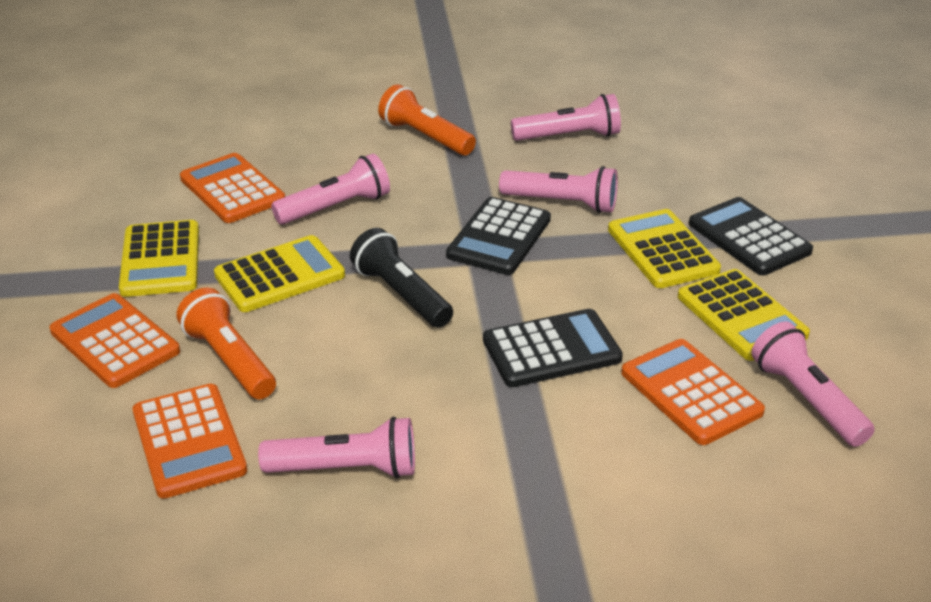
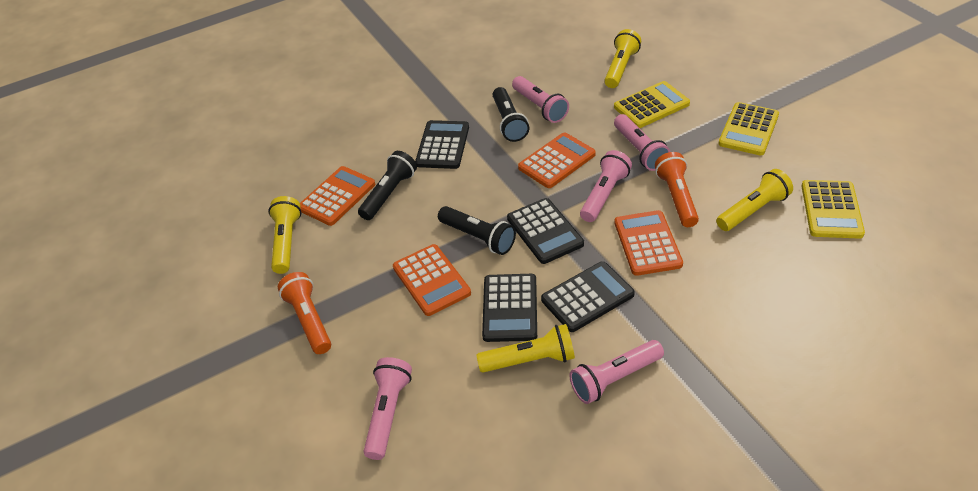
black calculator: 3 -> 4
black flashlight: 1 -> 3
yellow calculator: 4 -> 3
yellow flashlight: 0 -> 4

